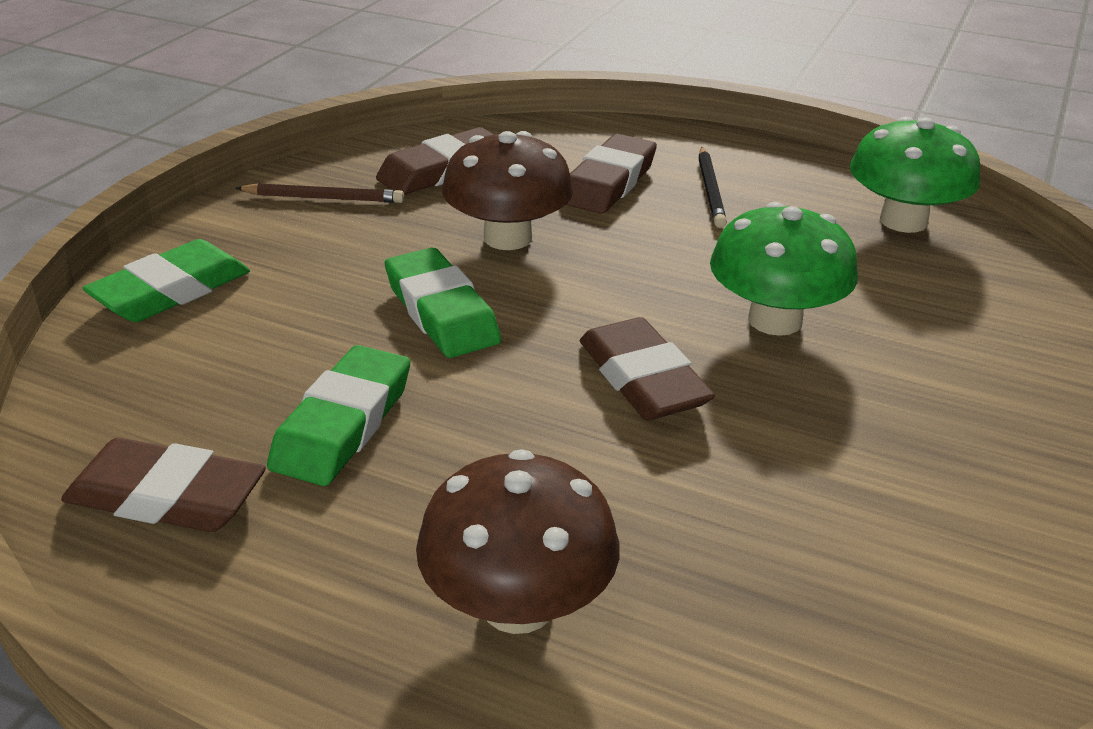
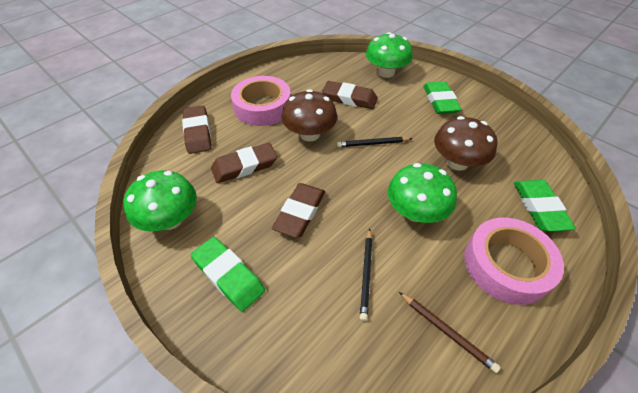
black pencil: 1 -> 2
green mushroom: 2 -> 3
pink tape: 0 -> 2

